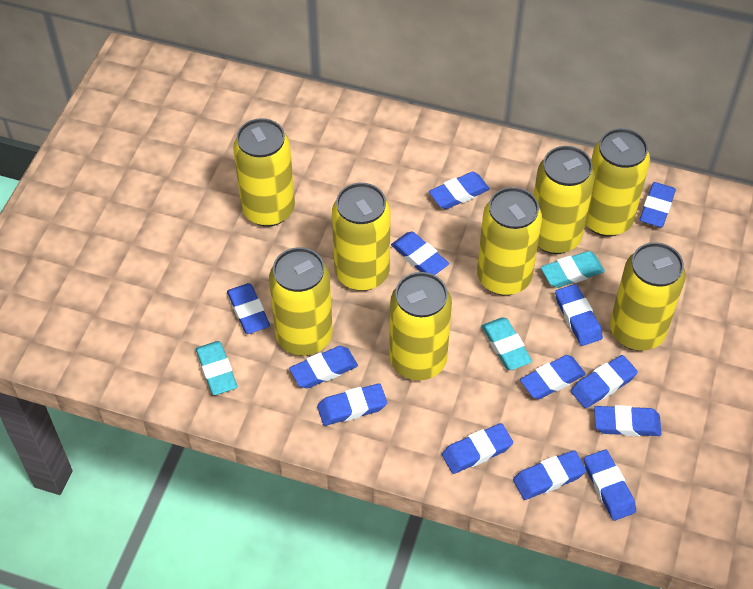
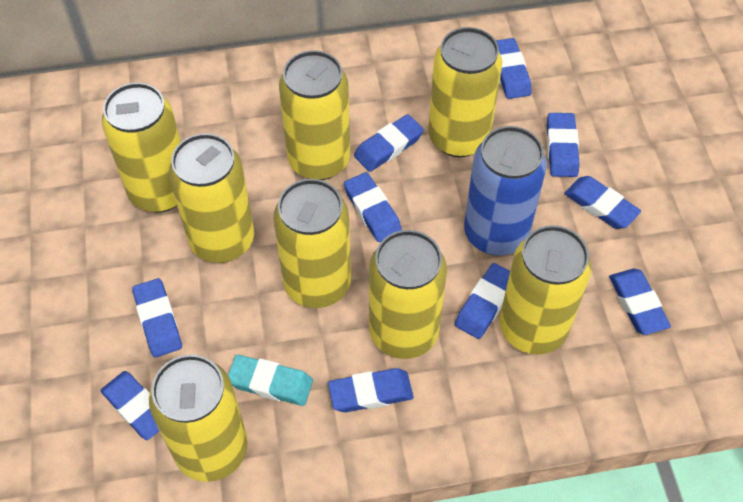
blue can: 0 -> 1
blue eraser: 13 -> 10
turquoise eraser: 3 -> 1

